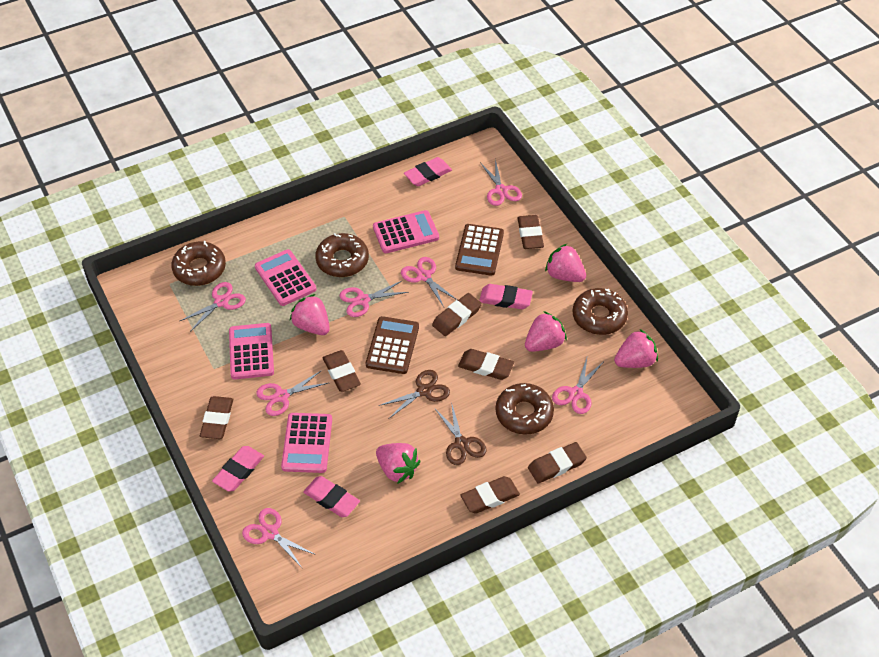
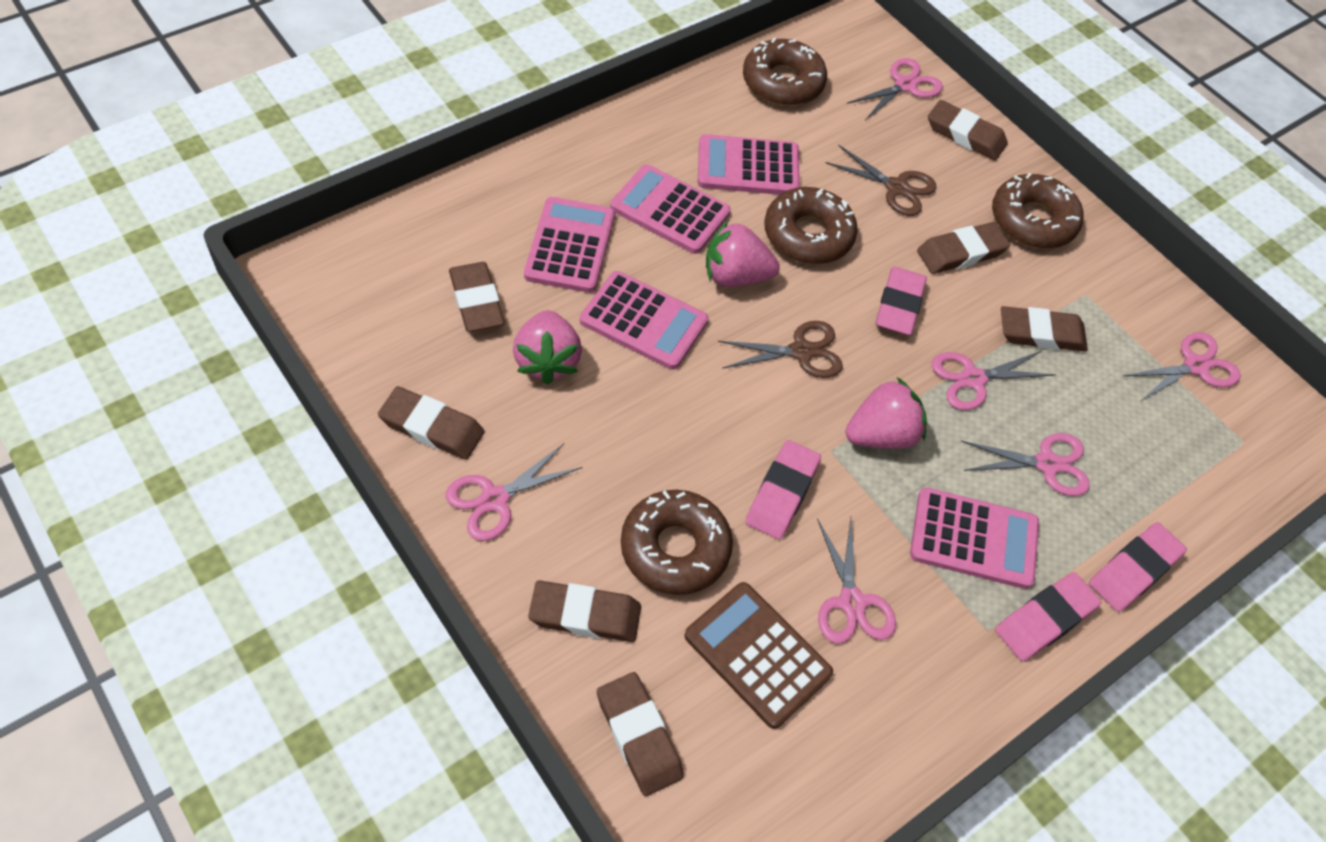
brown calculator: 2 -> 1
pink calculator: 4 -> 5
pink scissors: 7 -> 6
pink strawberry: 5 -> 3

